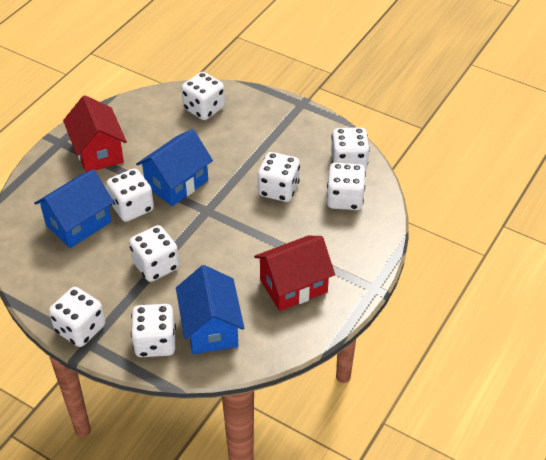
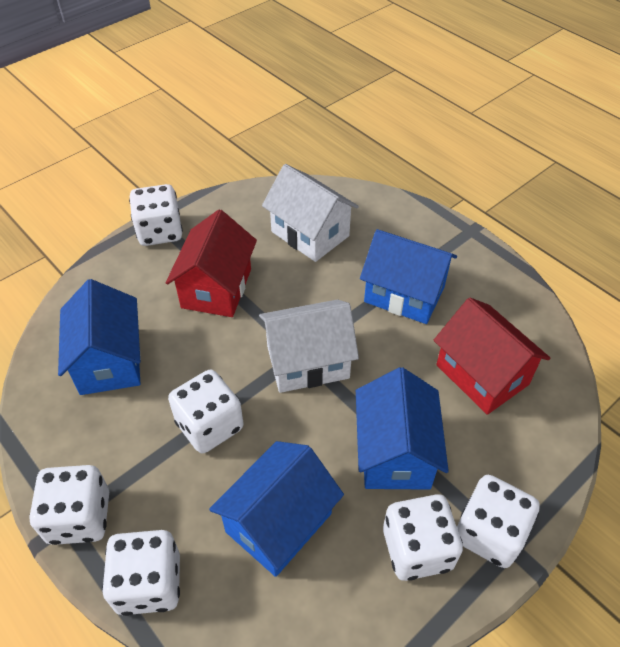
blue house: 3 -> 4
white dice: 8 -> 6
white house: 0 -> 2

